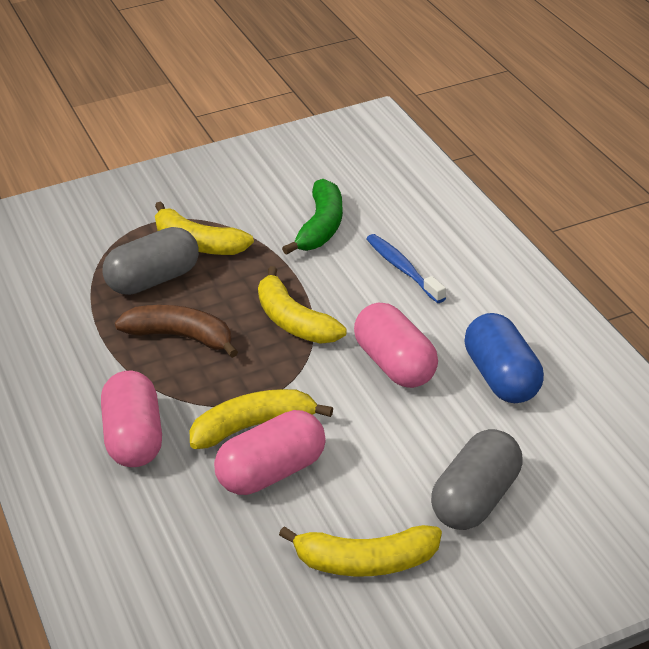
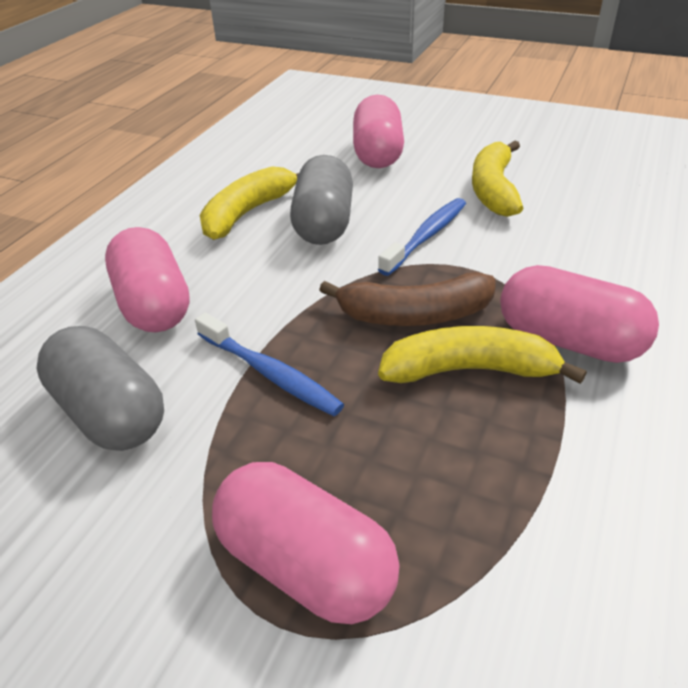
blue capsule: 1 -> 0
blue toothbrush: 1 -> 2
green banana: 1 -> 0
pink capsule: 3 -> 4
yellow banana: 4 -> 3

